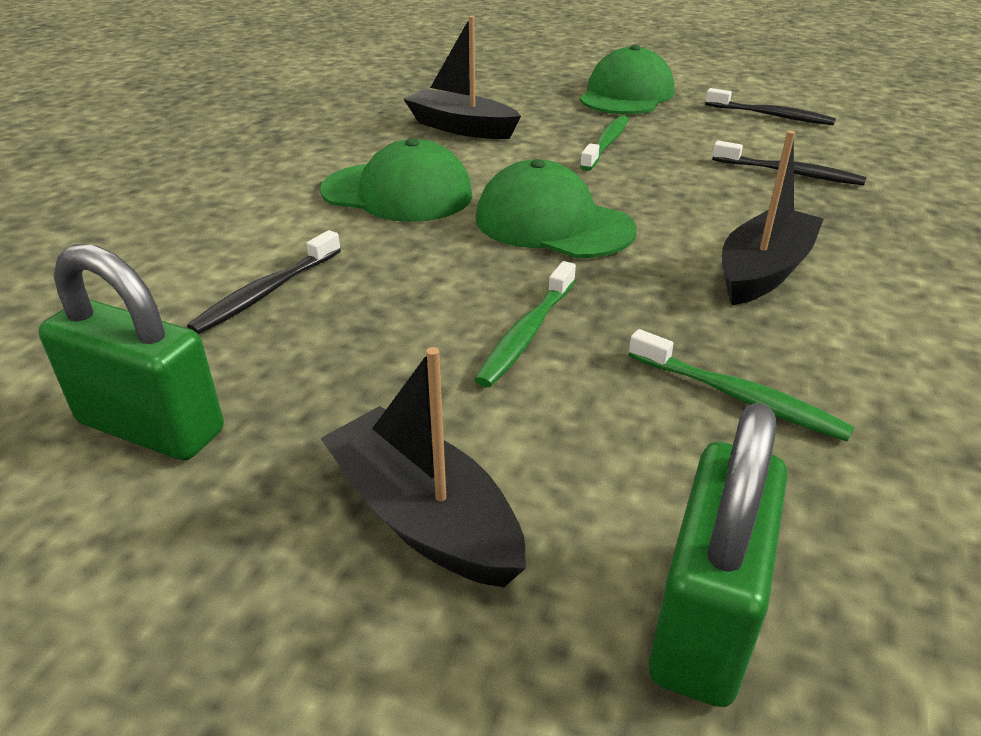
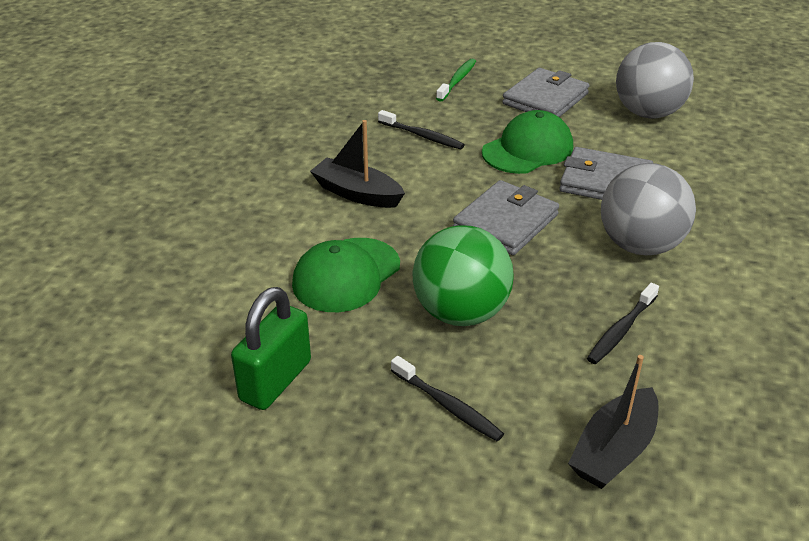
black boat: 3 -> 2
green ball: 0 -> 1
green cap: 3 -> 2
green padlock: 2 -> 1
green toothbrush: 3 -> 1
grey ball: 0 -> 2
grey wallet: 0 -> 3

